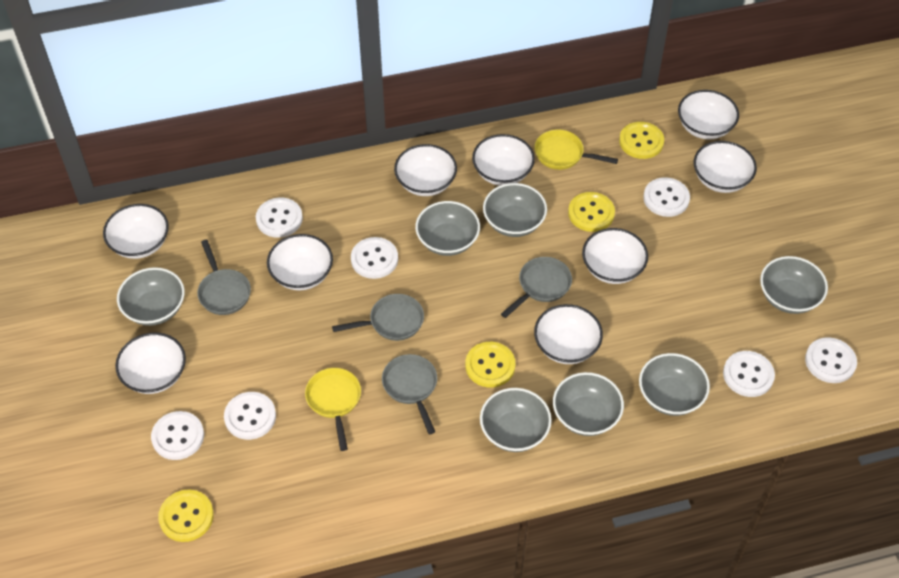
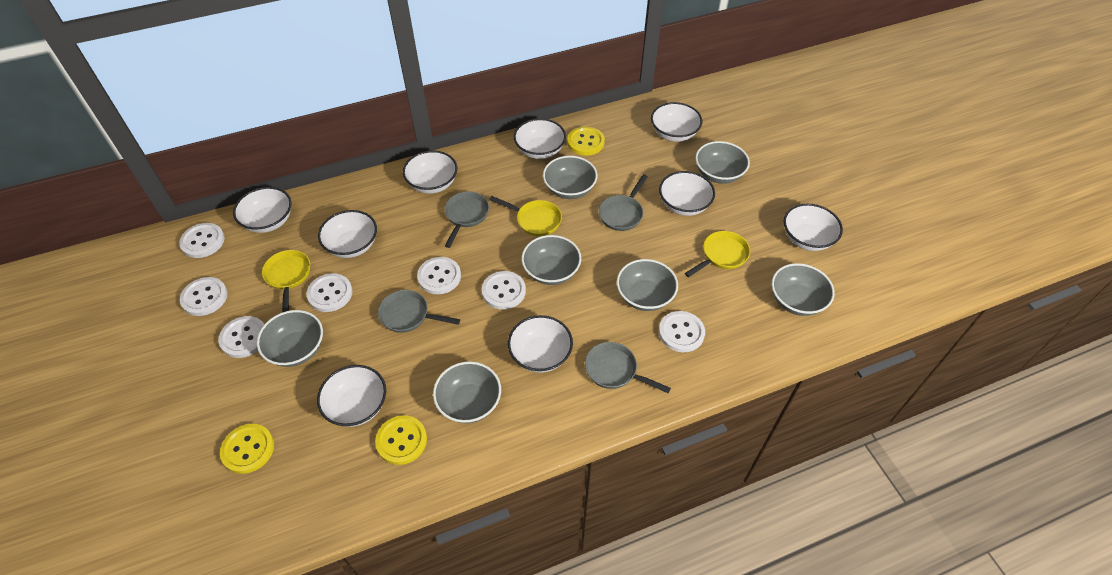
yellow button: 4 -> 3
yellow pan: 2 -> 3

